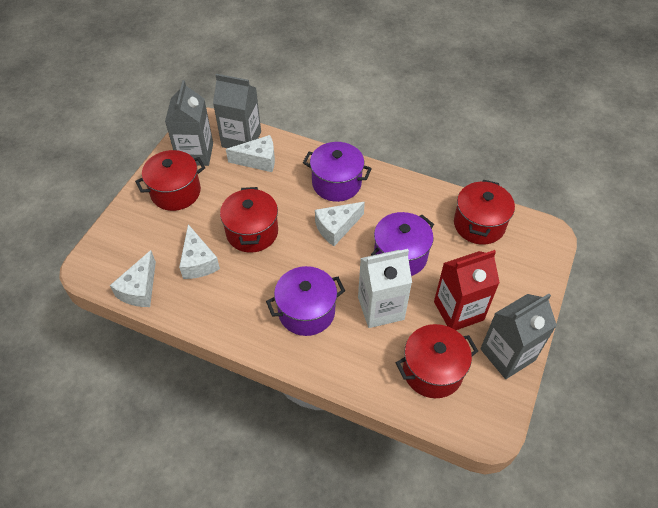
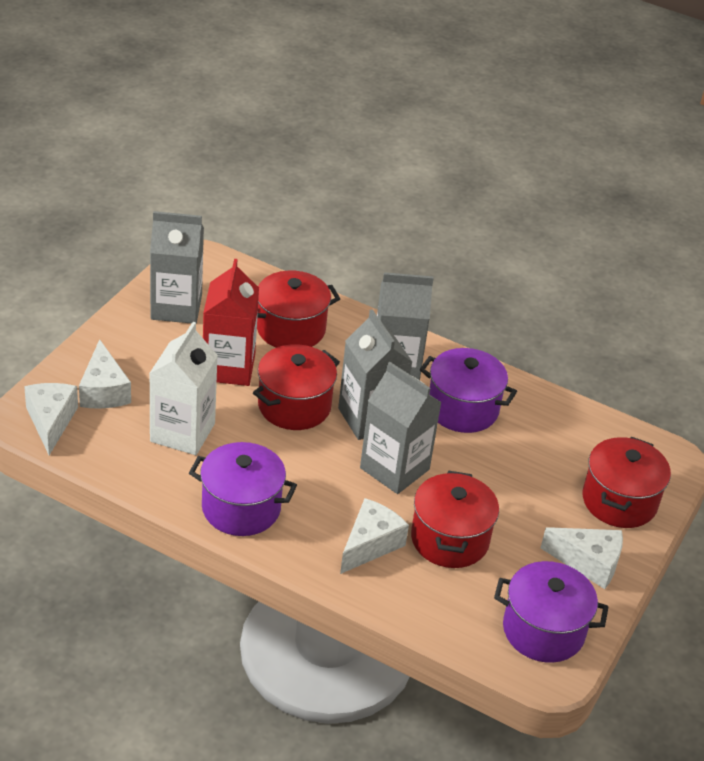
grey carton: 3 -> 4

